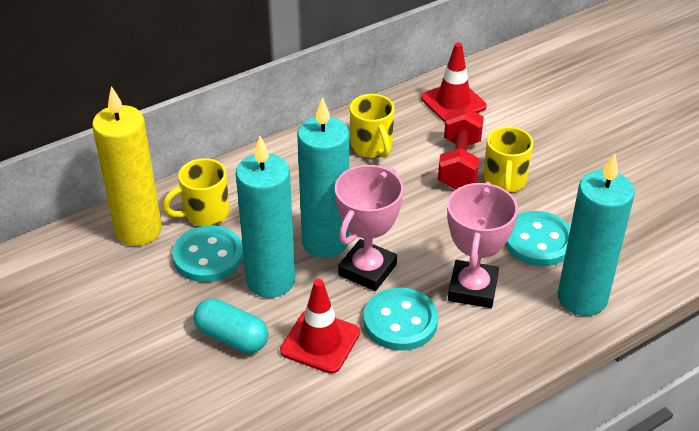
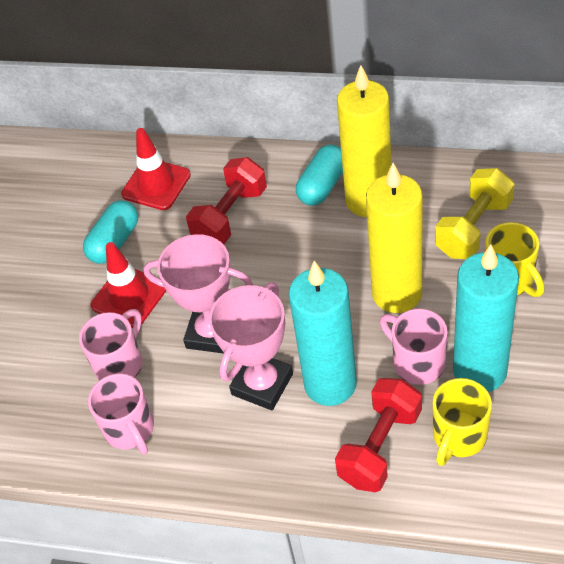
pink mug: 0 -> 3
red dumbbell: 1 -> 2
turquoise button: 3 -> 0
turquoise candle: 3 -> 2
turquoise capsule: 1 -> 2
yellow candle: 1 -> 2
yellow dumbbell: 0 -> 1
yellow mug: 3 -> 2

